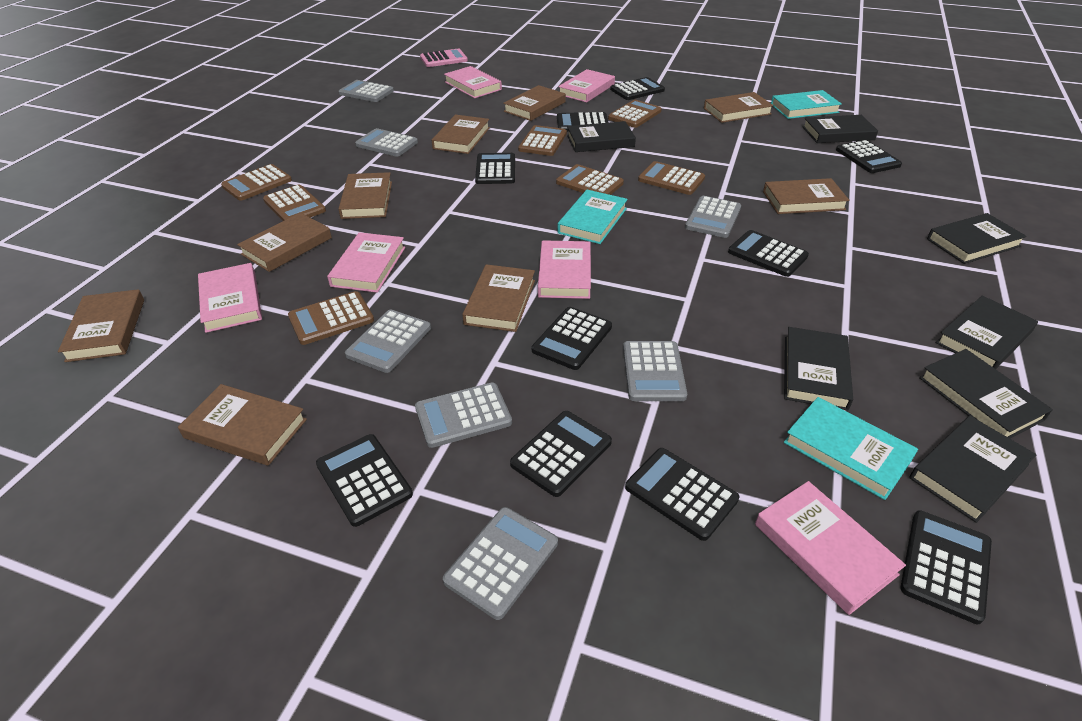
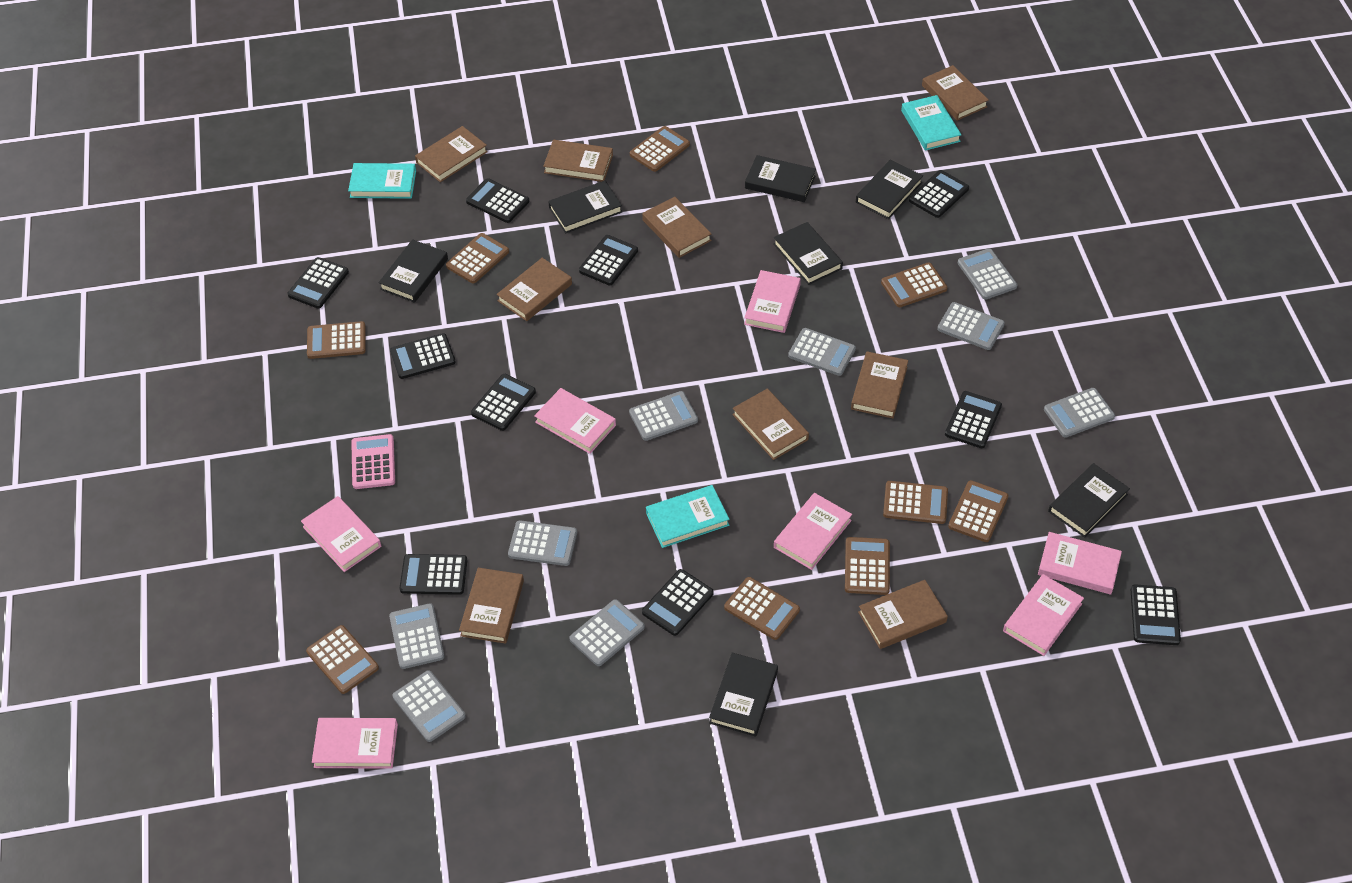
brown calculator: 7 -> 9
grey calculator: 7 -> 9
pink book: 6 -> 7

